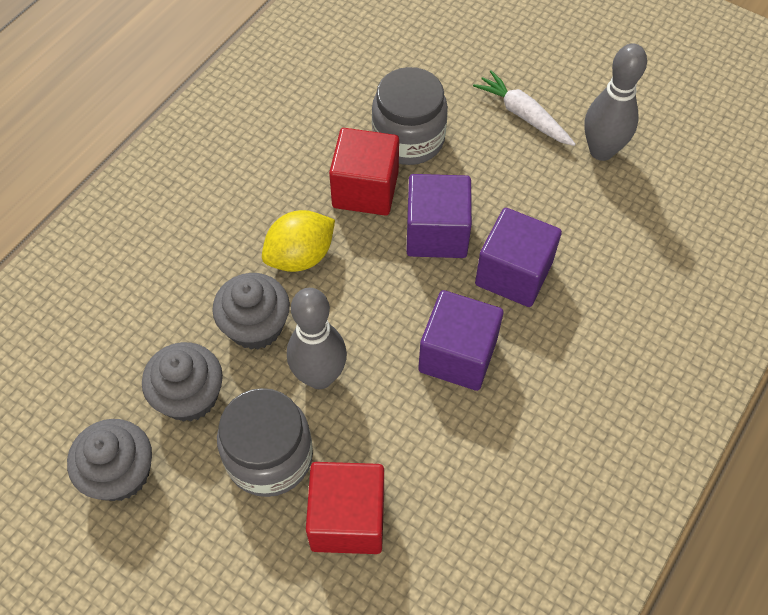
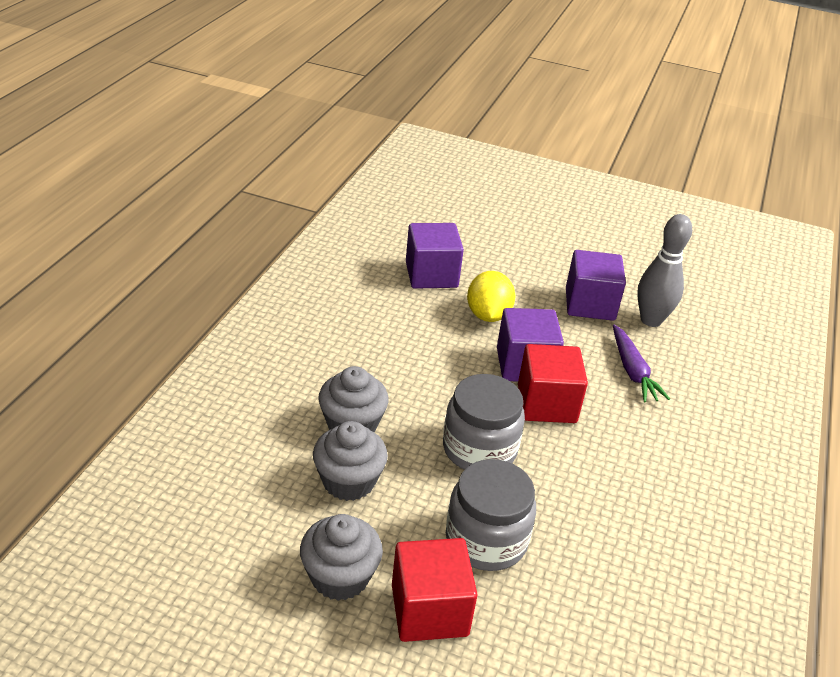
grey bowling pin: 2 -> 1
purple carrot: 0 -> 1
white carrot: 1 -> 0

